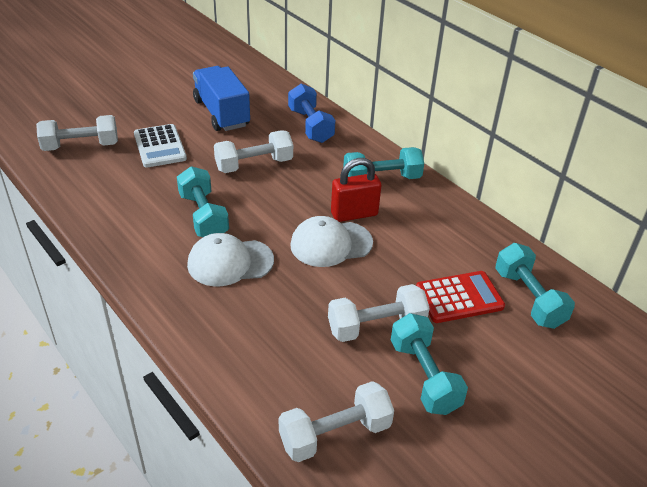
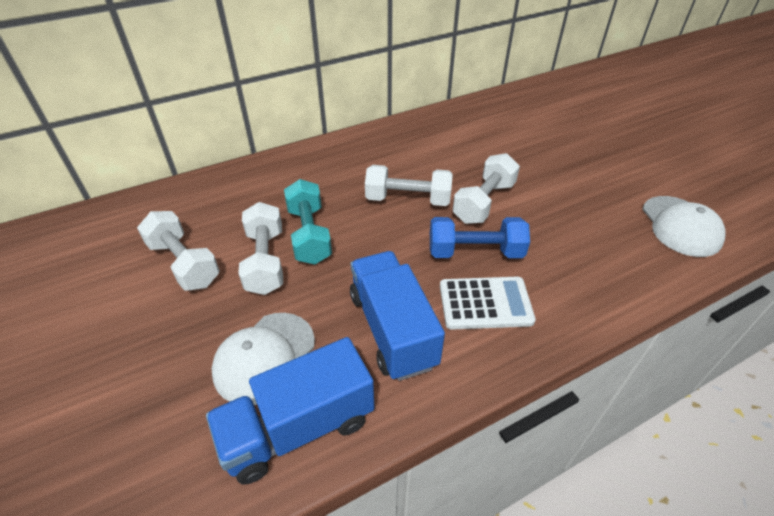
blue truck: 1 -> 2
red calculator: 1 -> 0
red padlock: 1 -> 0
turquoise dumbbell: 4 -> 1

